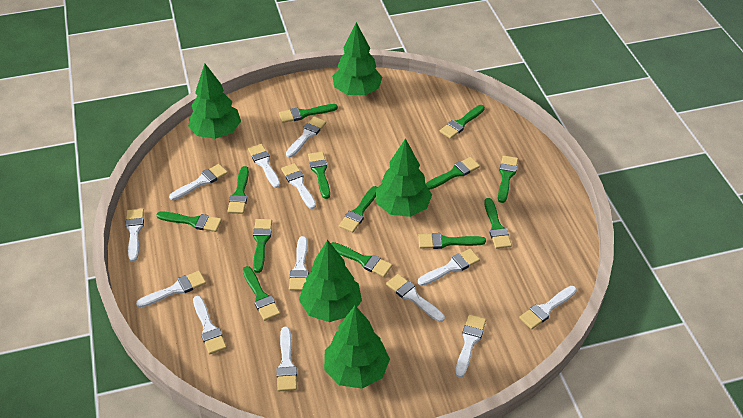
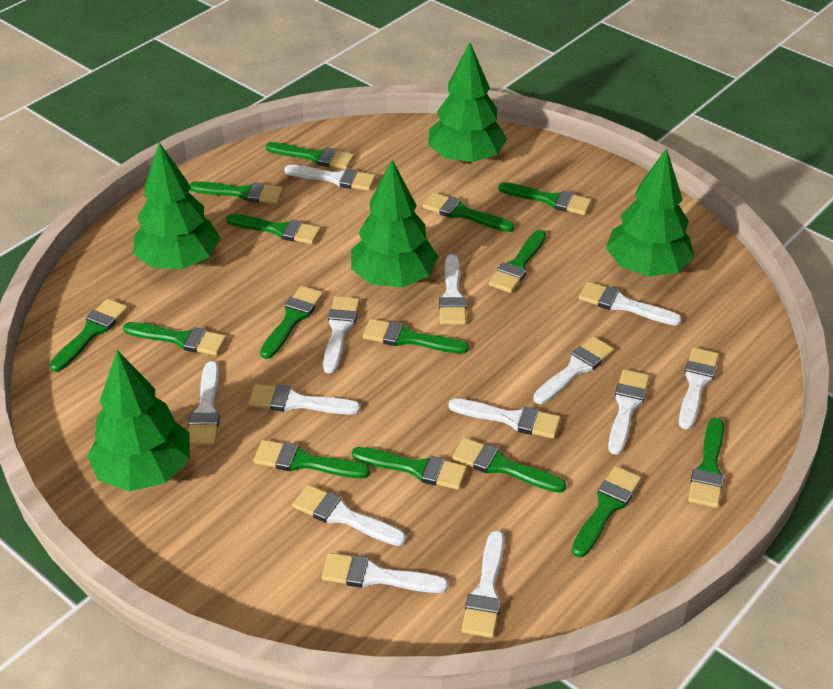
green brush: 13 -> 15

